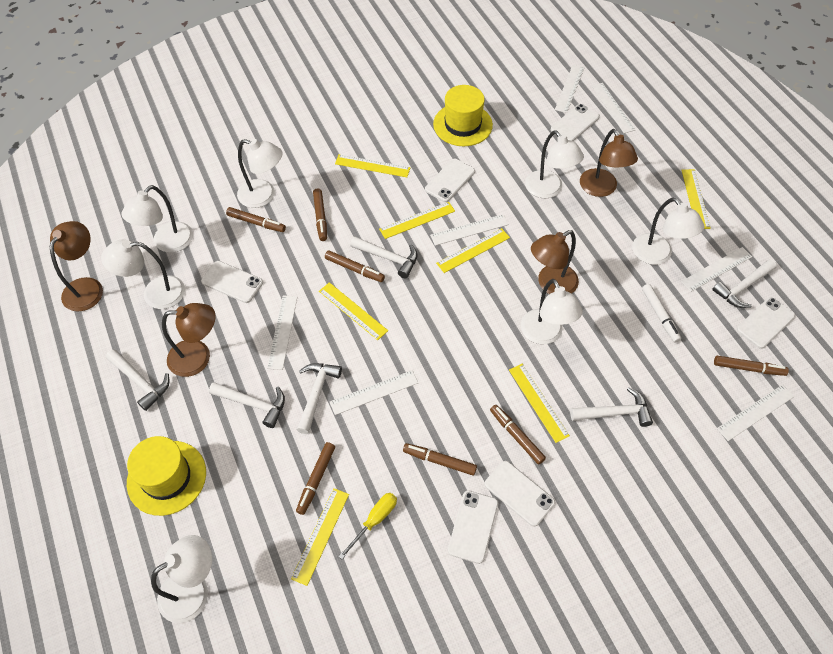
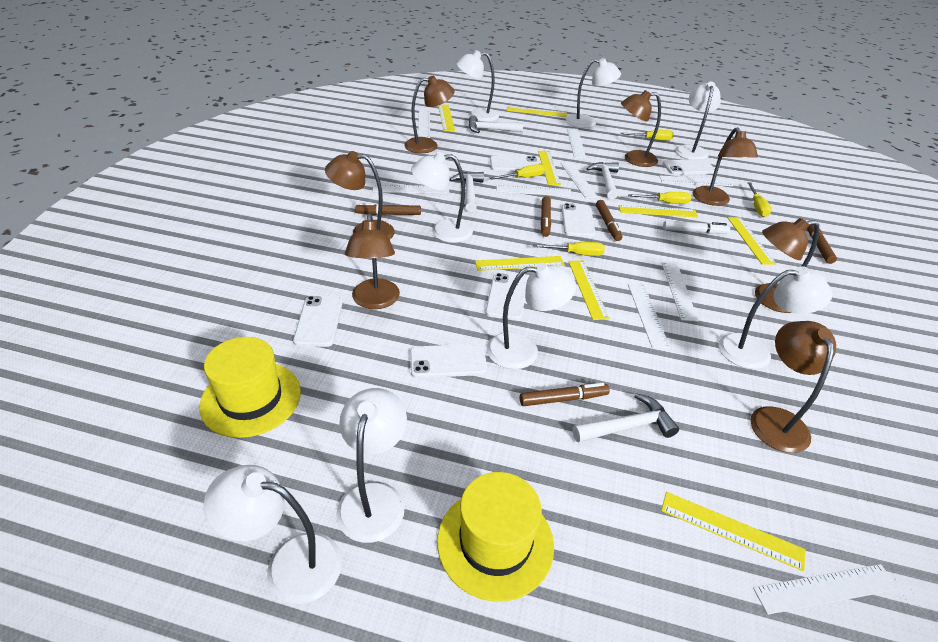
brown lamp: 4 -> 7
brown marker: 7 -> 5
white hammer: 6 -> 4
white lamp: 7 -> 8
white ruler: 7 -> 9
yellow ruler: 7 -> 8
yellow screwdriver: 1 -> 5

